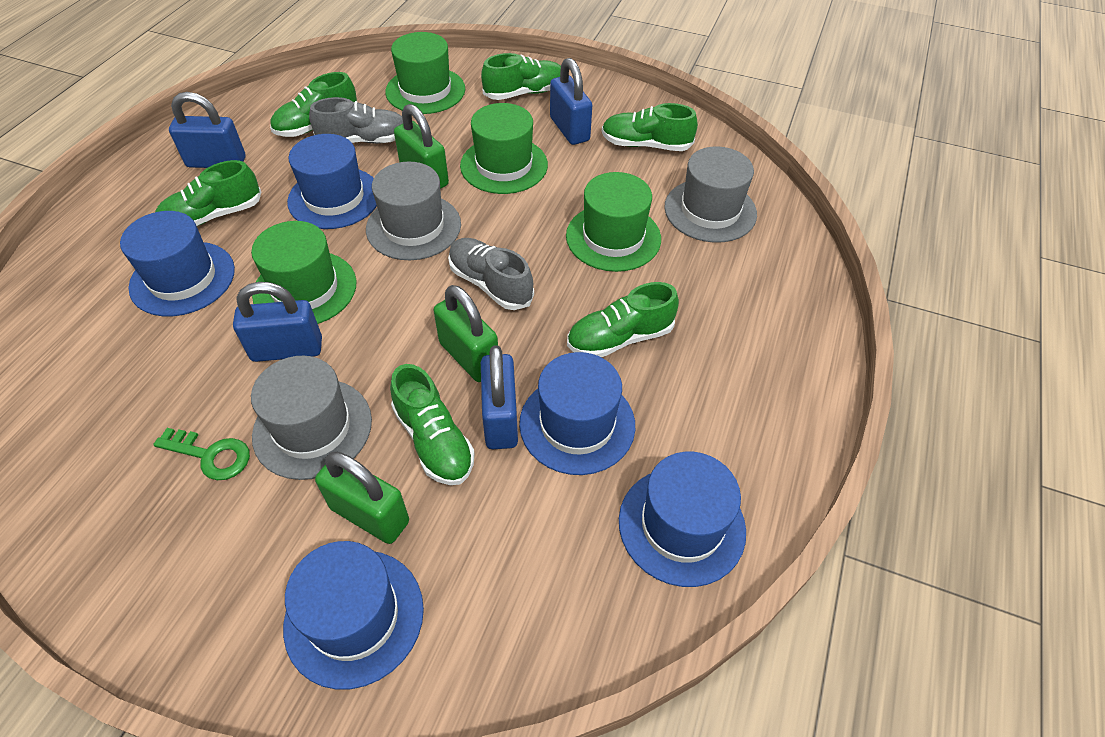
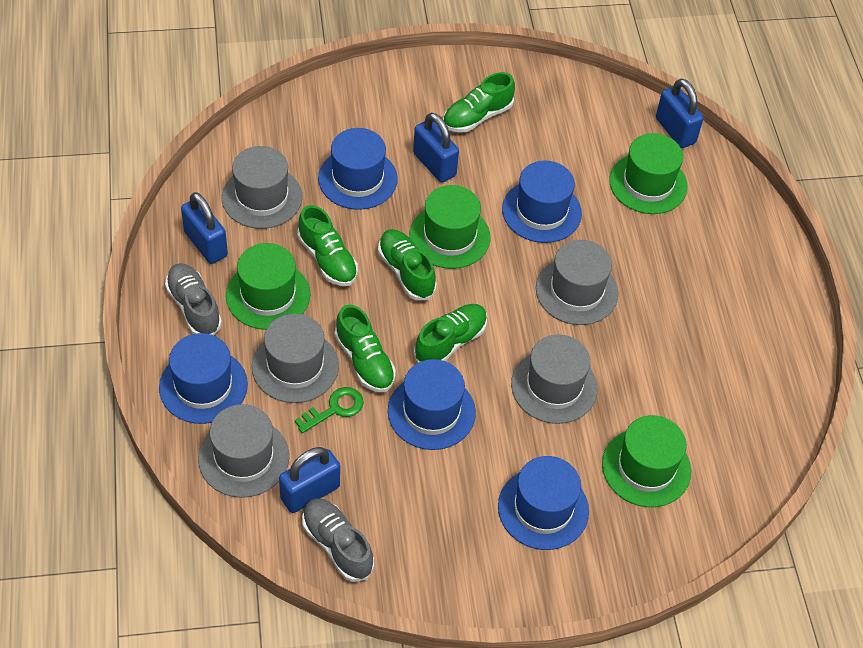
green padlock: 3 -> 0
green shoe: 6 -> 5
grey hat: 3 -> 5

